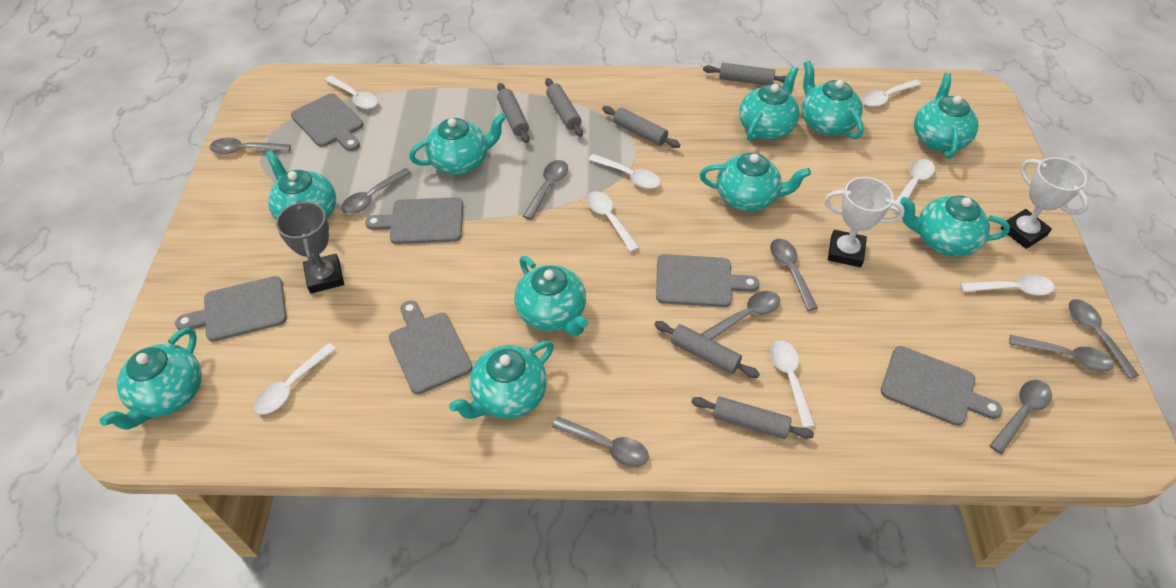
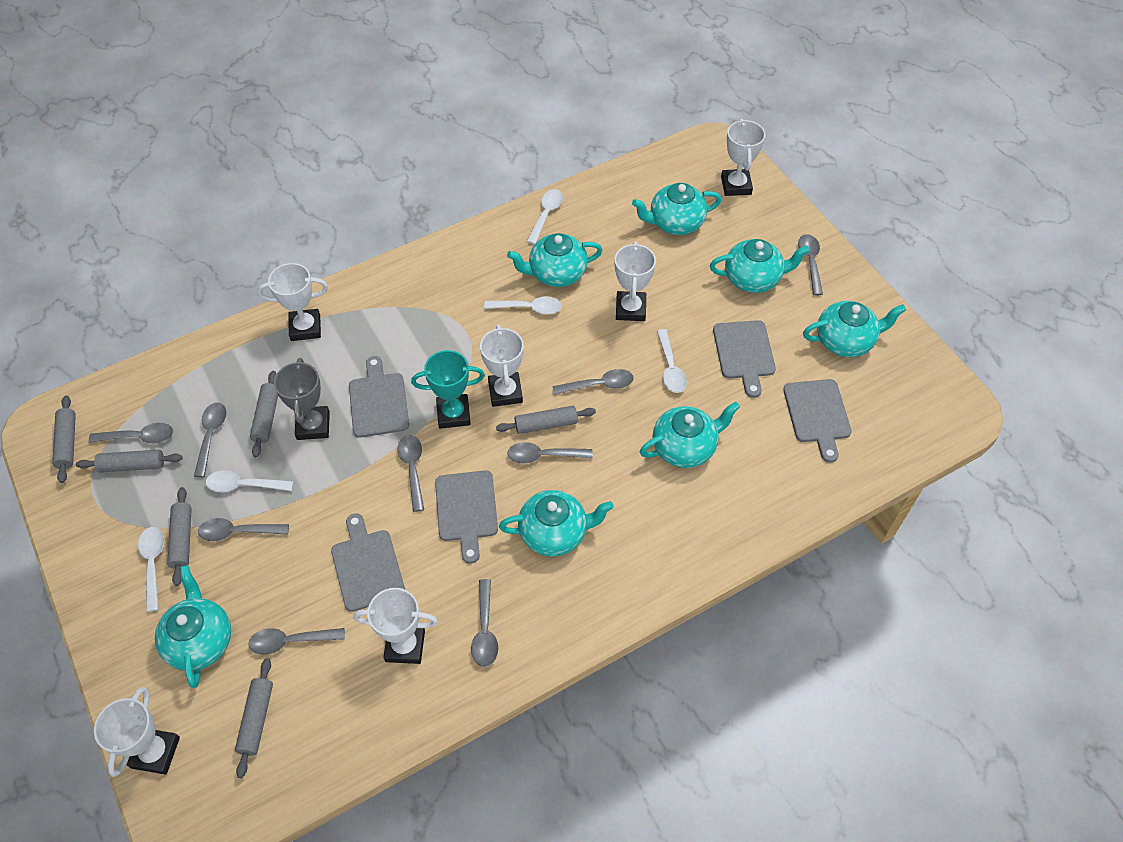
grey cutting board: 6 -> 5
turquoise teapot: 10 -> 7
turquoise trophy: 0 -> 1
white spoon: 8 -> 5
white trophy: 2 -> 6

